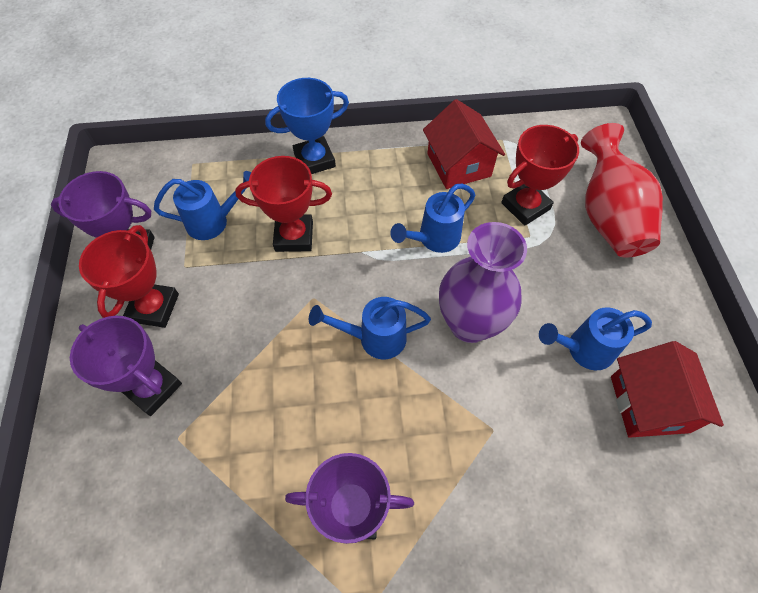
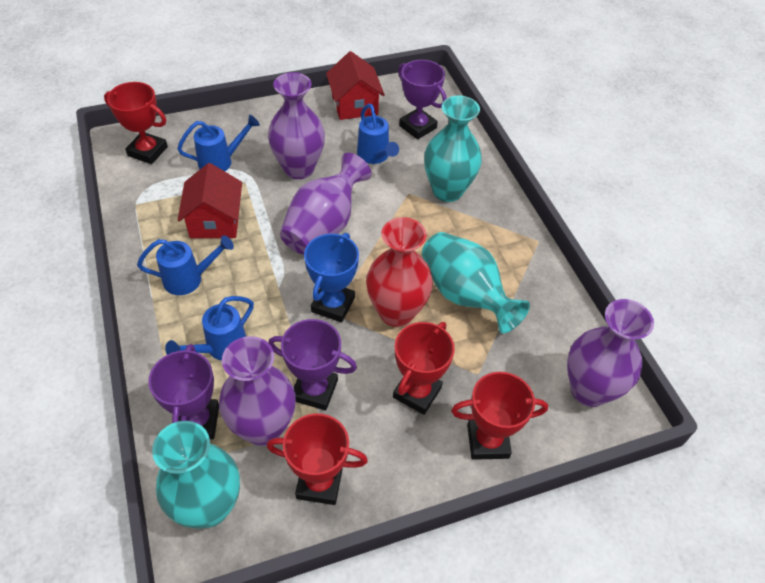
purple vase: 1 -> 4
red trophy: 3 -> 4
turquoise vase: 0 -> 3

